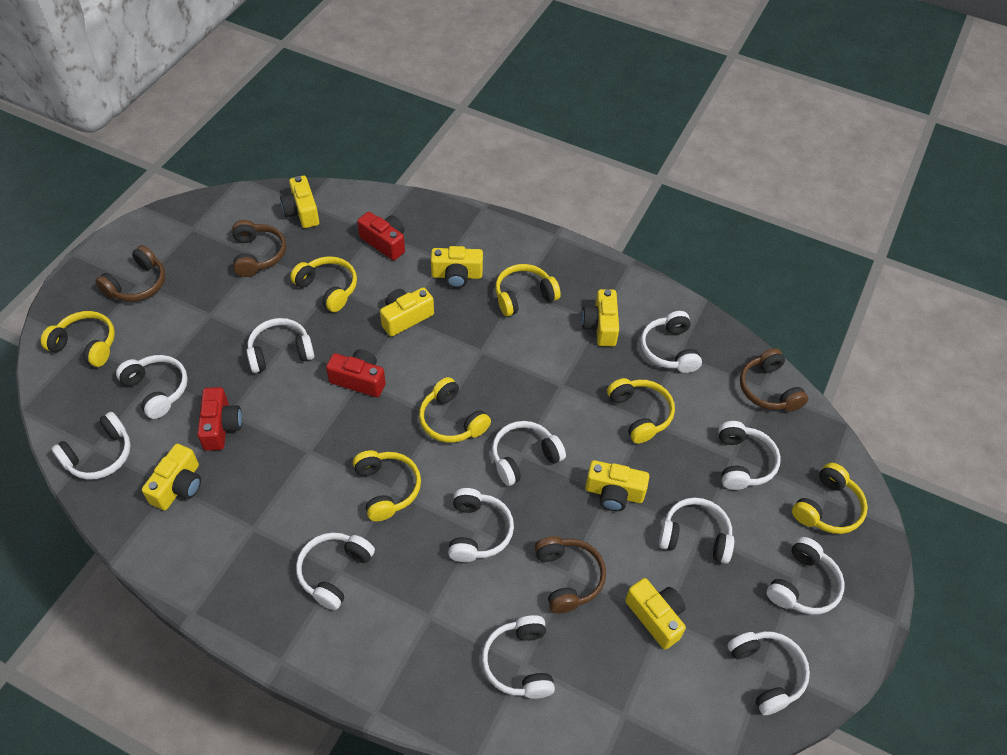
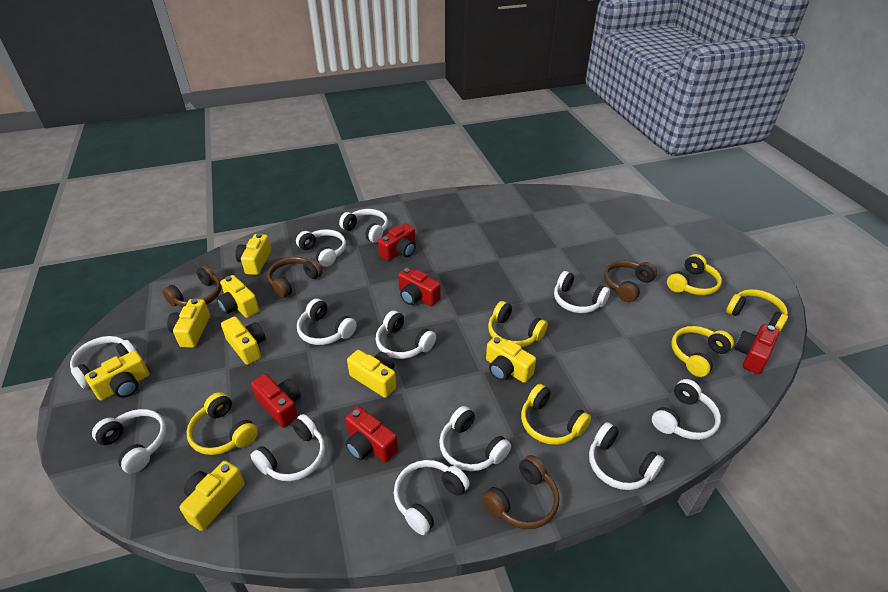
red camera: 3 -> 5
yellow camera: 7 -> 8
yellow headphones: 7 -> 6

